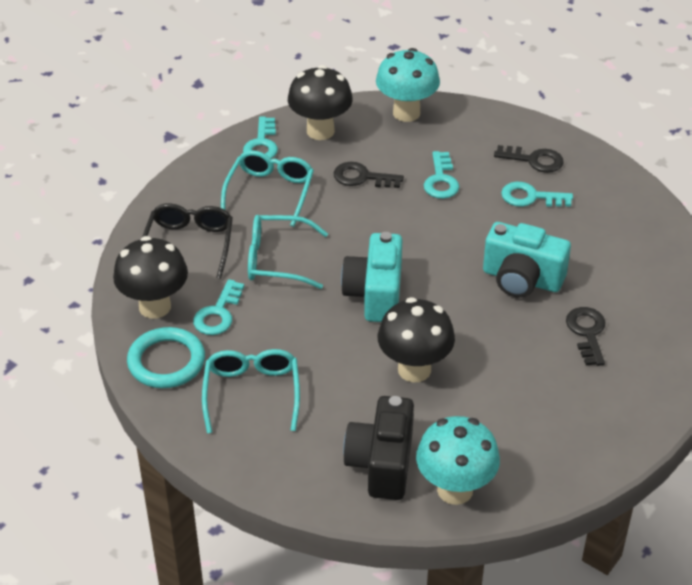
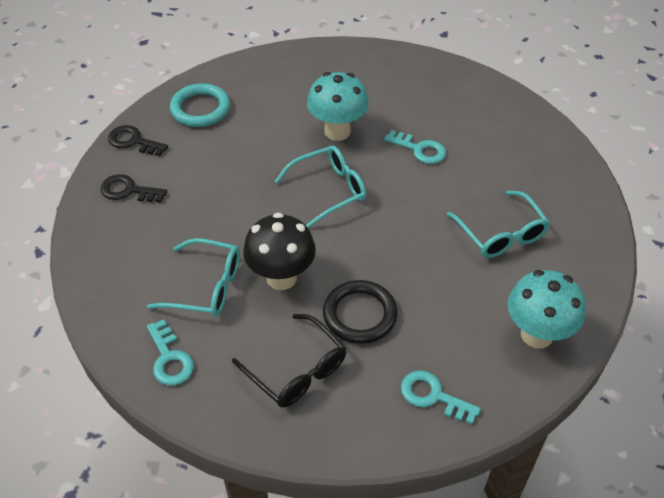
black camera: 1 -> 0
black key: 3 -> 2
black mushroom: 3 -> 1
black ring: 0 -> 1
turquoise camera: 2 -> 0
turquoise key: 4 -> 3

